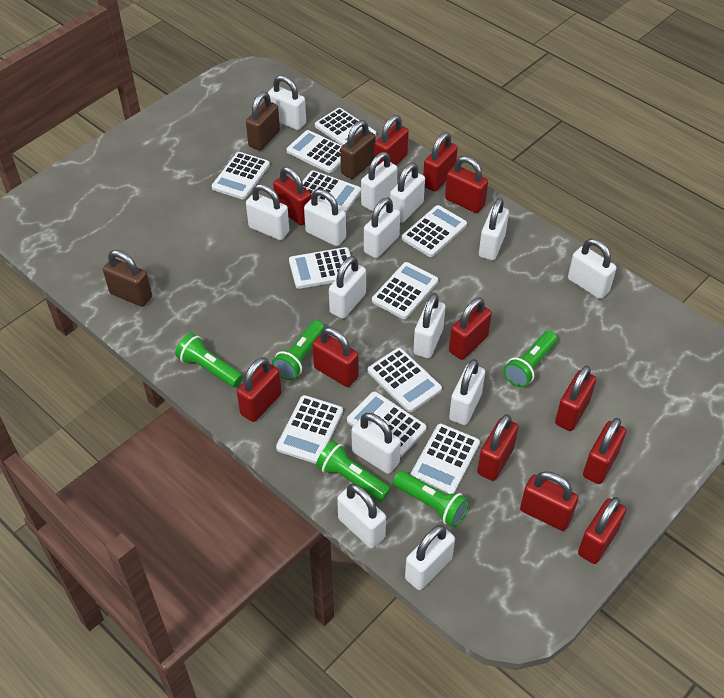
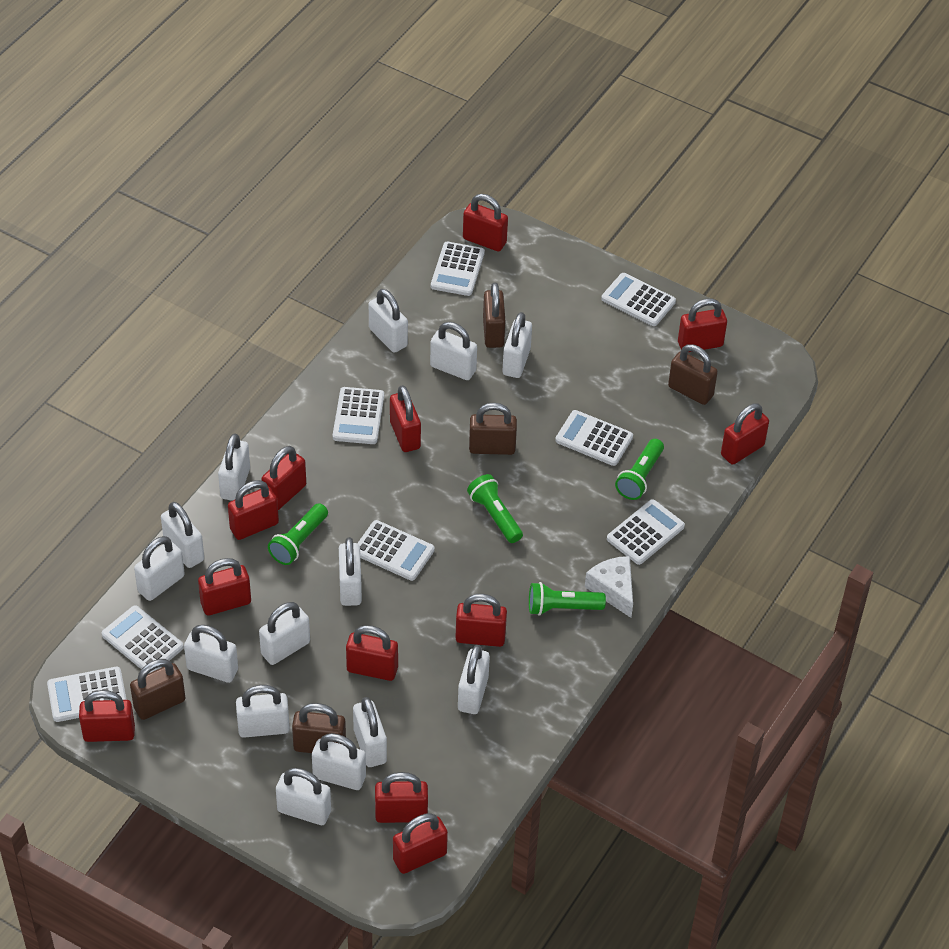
brown padlock: 3 -> 5
green flashlight: 5 -> 4
white calculator: 11 -> 8
white cheese: 0 -> 1

